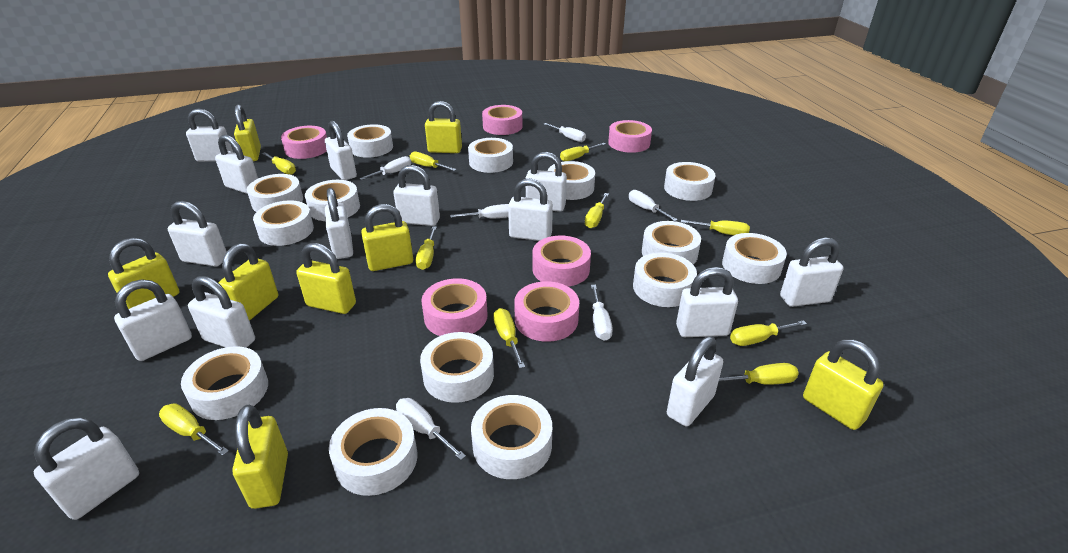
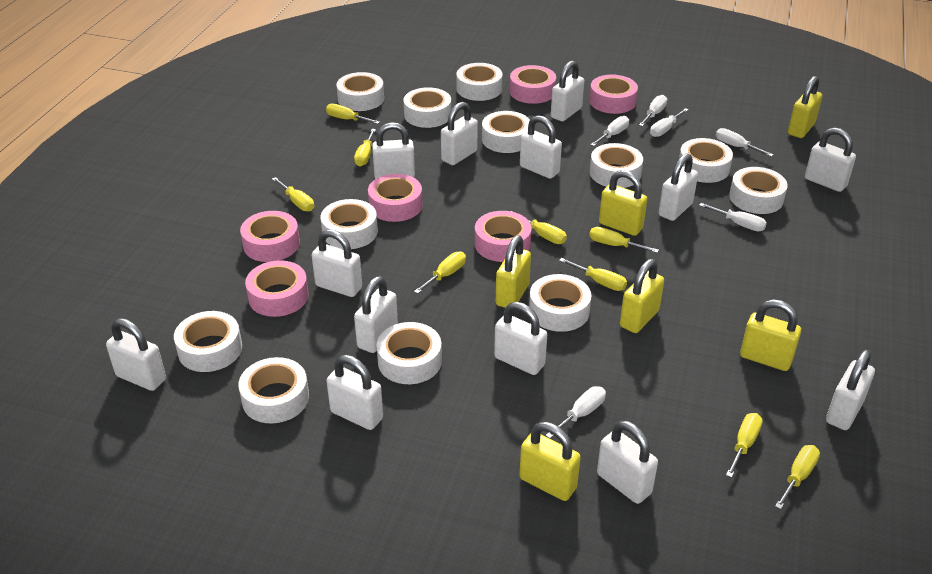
white padlock: 14 -> 13
white tape: 14 -> 12
yellow padlock: 8 -> 6
yellow screwdriver: 10 -> 9

